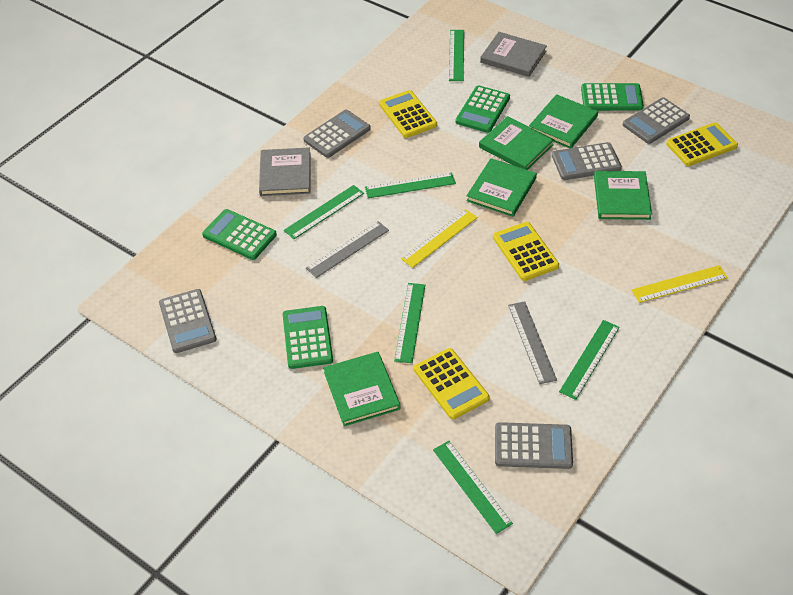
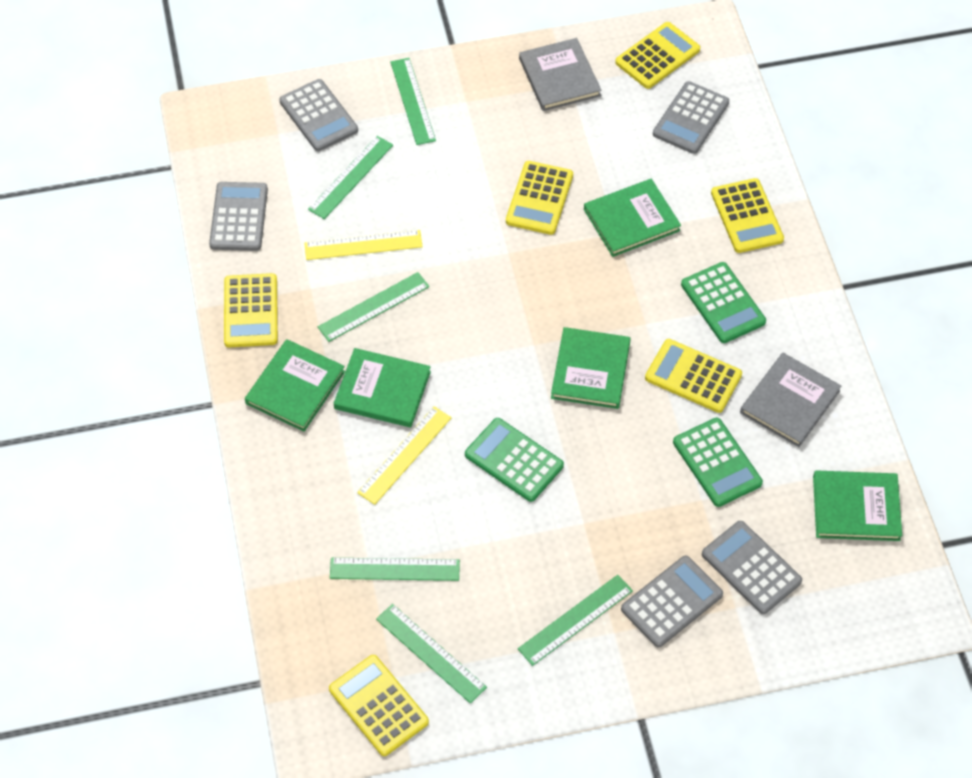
green calculator: 4 -> 3
grey ruler: 2 -> 0
yellow calculator: 4 -> 6

